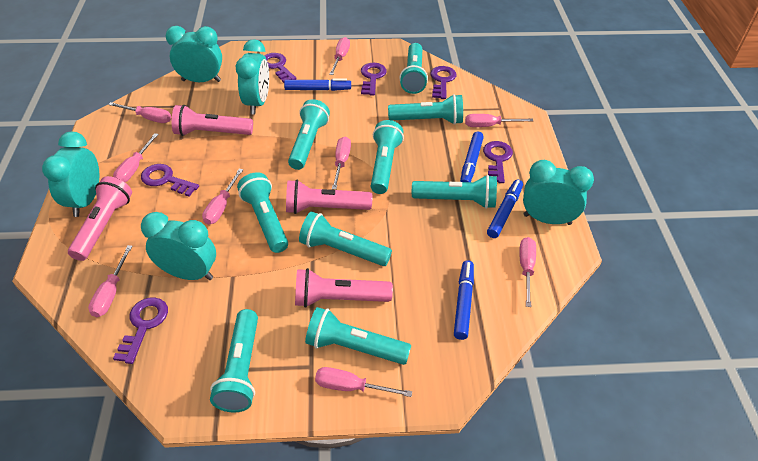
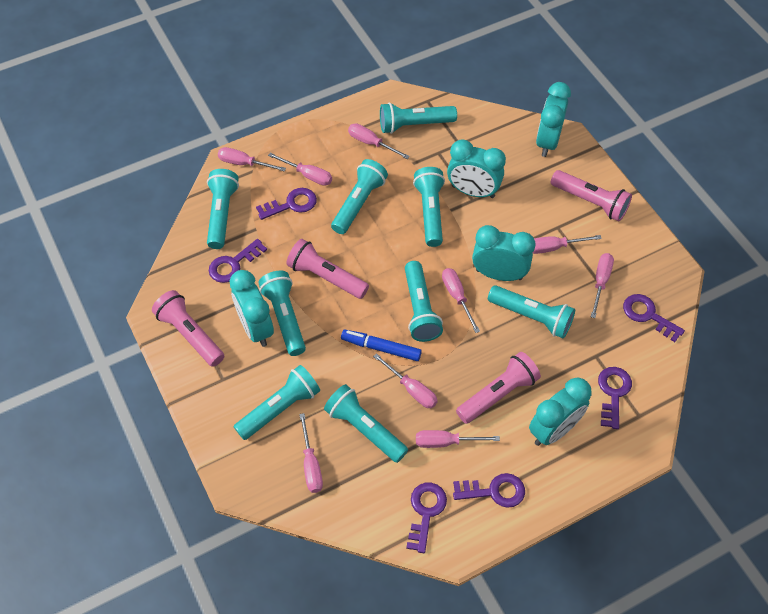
blue marker: 4 -> 1

